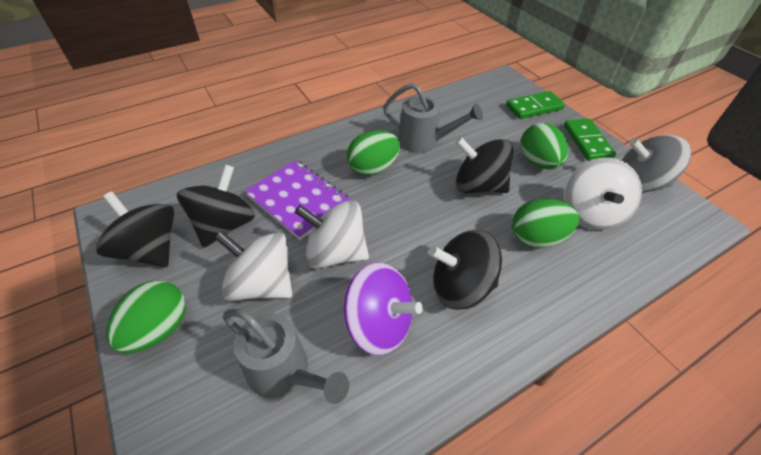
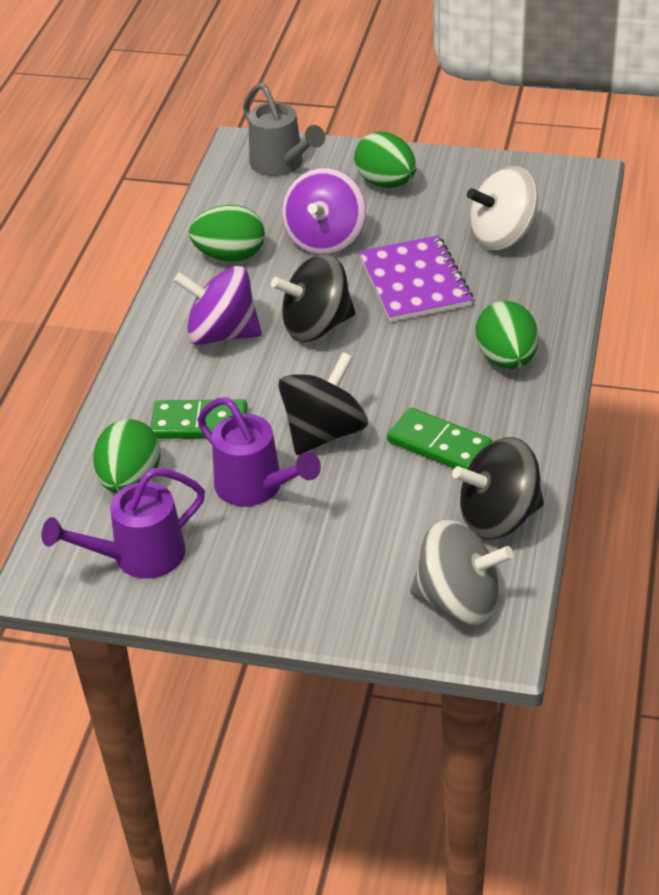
black spinning top: 4 -> 3
grey watering can: 2 -> 1
purple spinning top: 1 -> 2
purple watering can: 0 -> 2
white spinning top: 3 -> 1

